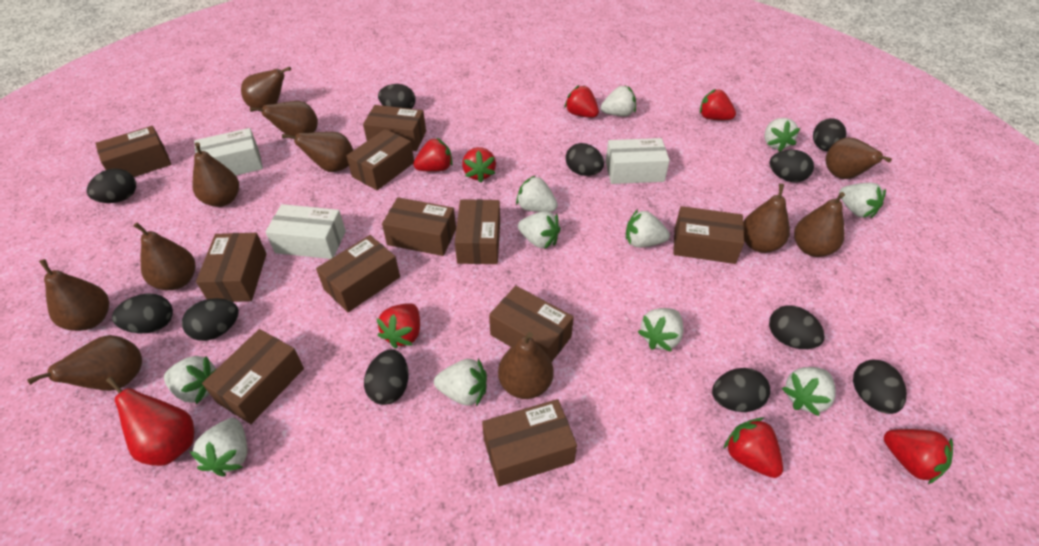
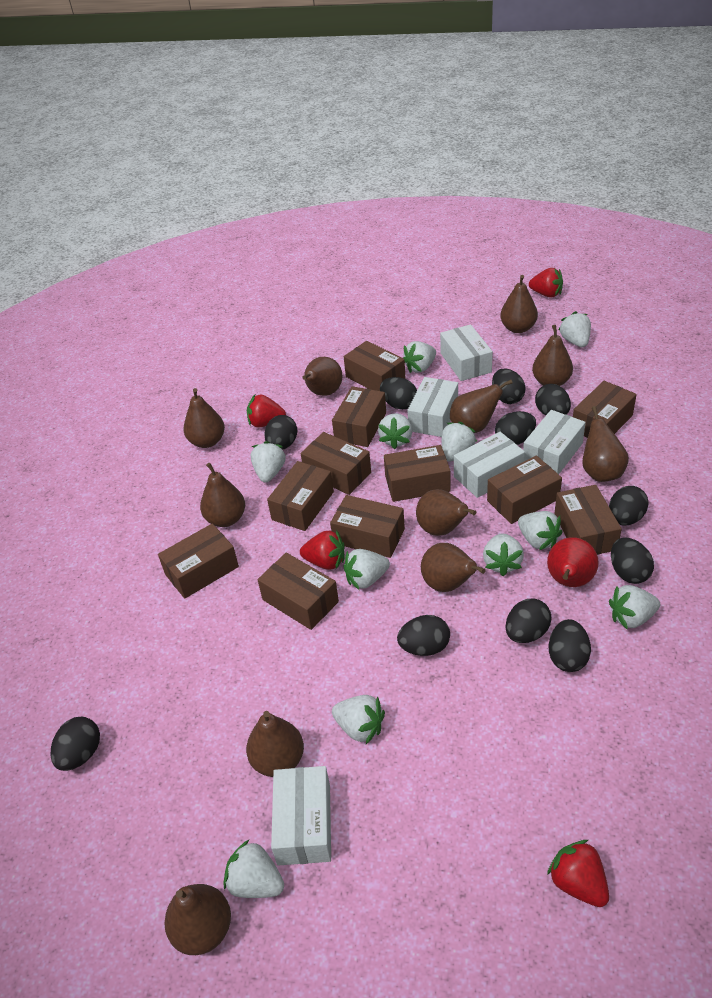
red strawberry: 7 -> 4
white box: 3 -> 5

